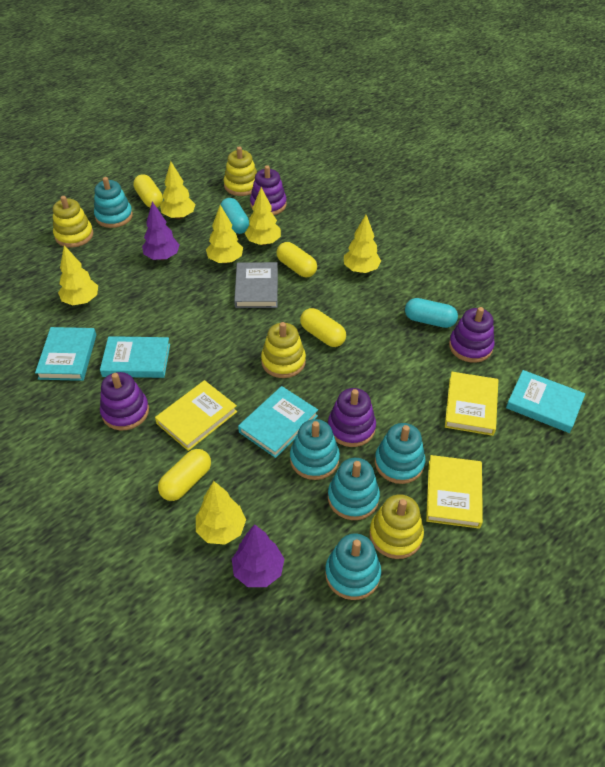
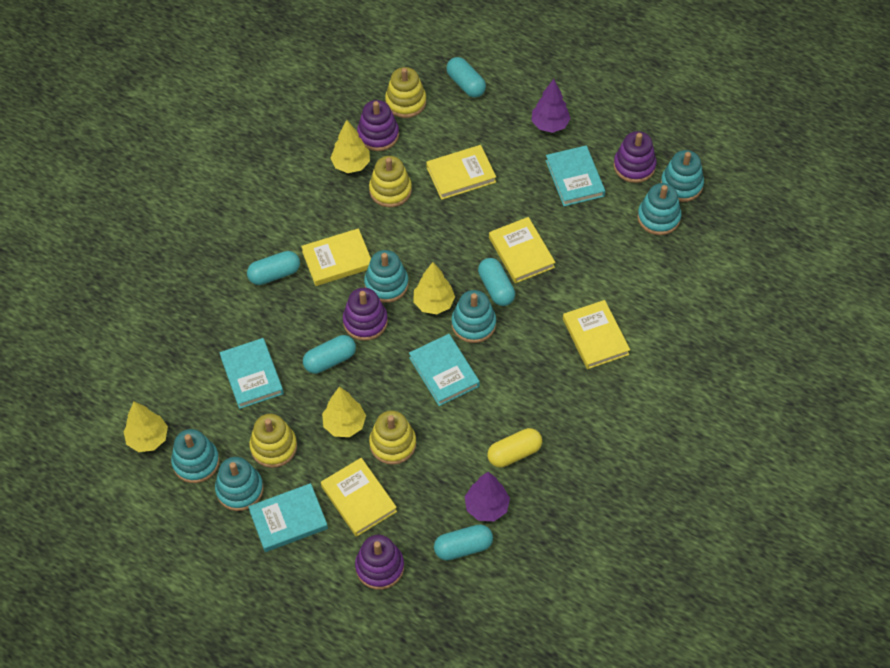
grey book: 1 -> 0
turquoise capsule: 2 -> 5
turquoise stacking toy: 5 -> 6
yellow book: 3 -> 5
yellow capsule: 4 -> 1
yellow tree: 6 -> 4

